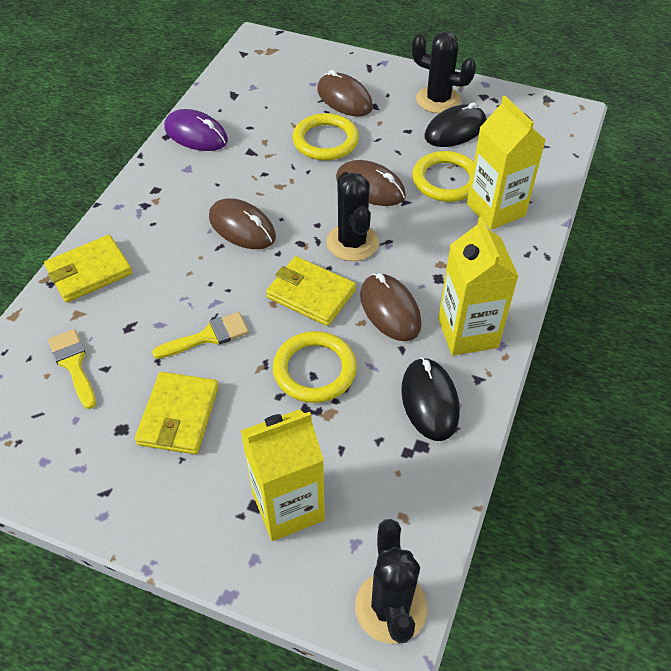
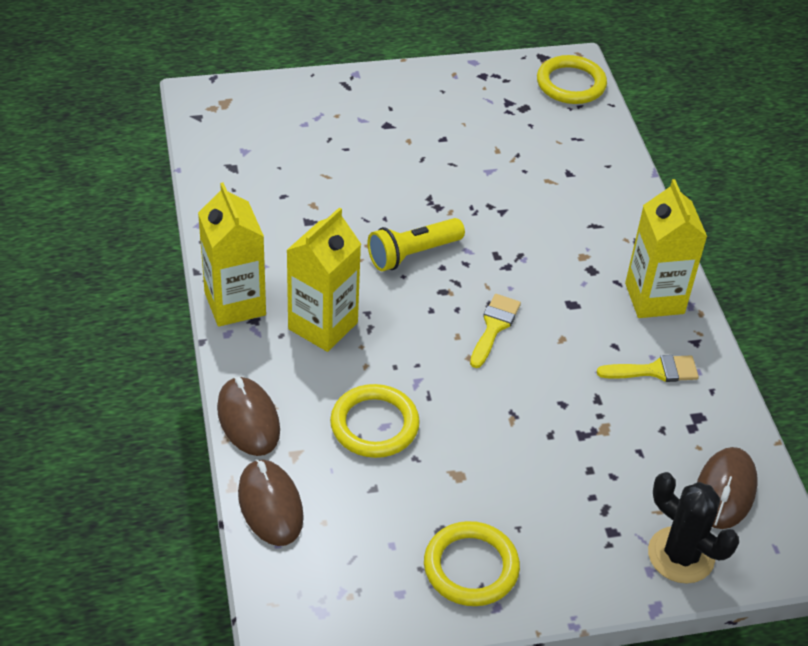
black cactus: 3 -> 1
black mouse: 2 -> 0
brown mouse: 4 -> 3
purple mouse: 1 -> 0
yellow flashlight: 0 -> 1
yellow wallet: 3 -> 0

